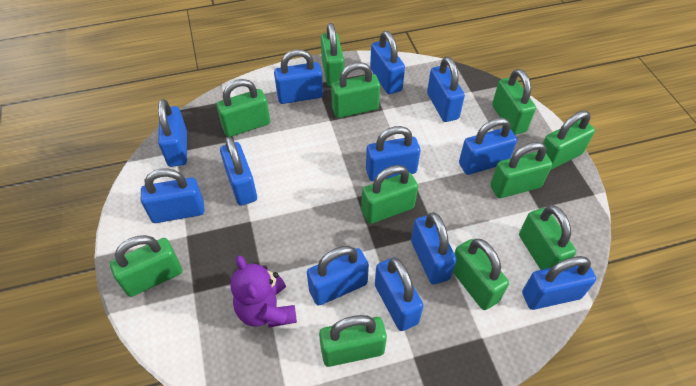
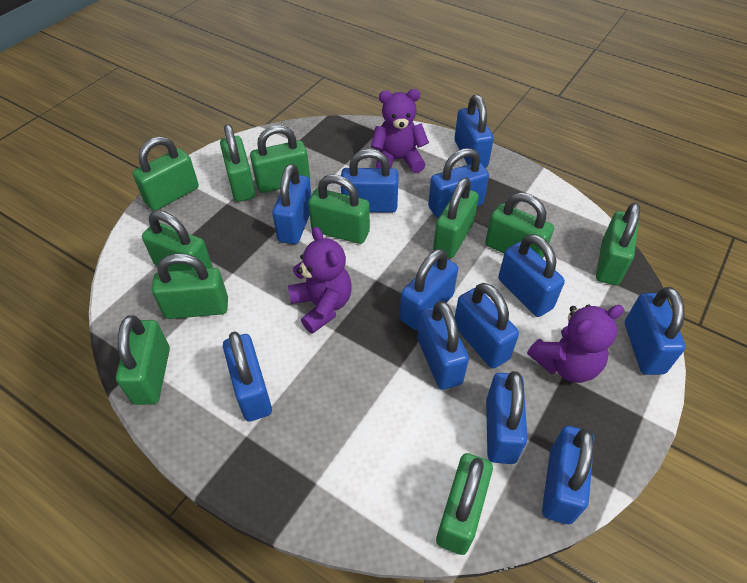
purple teddy bear: 1 -> 3

